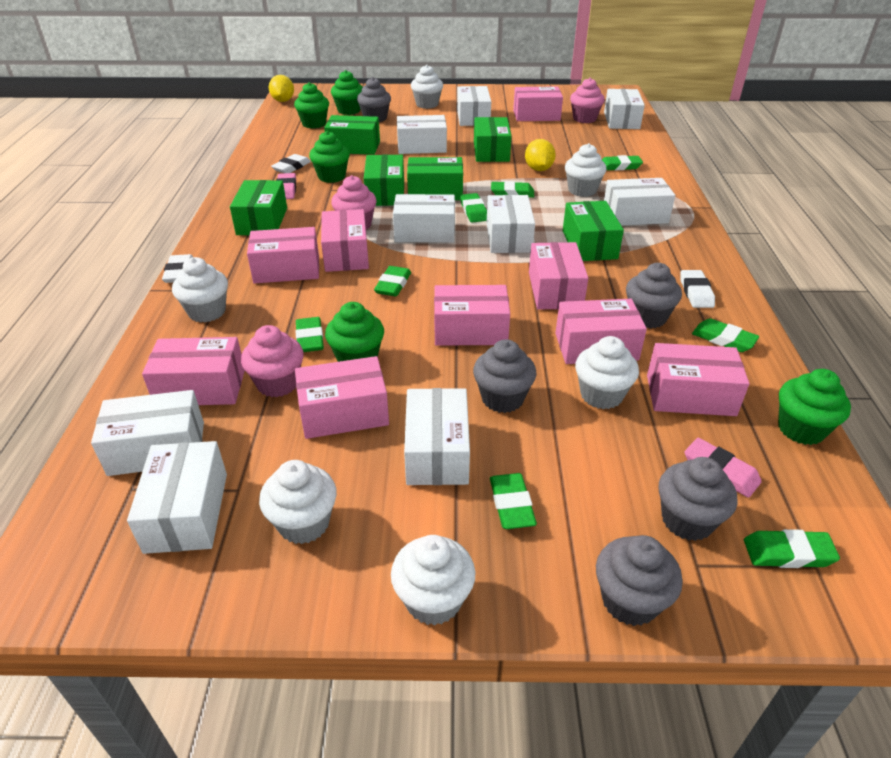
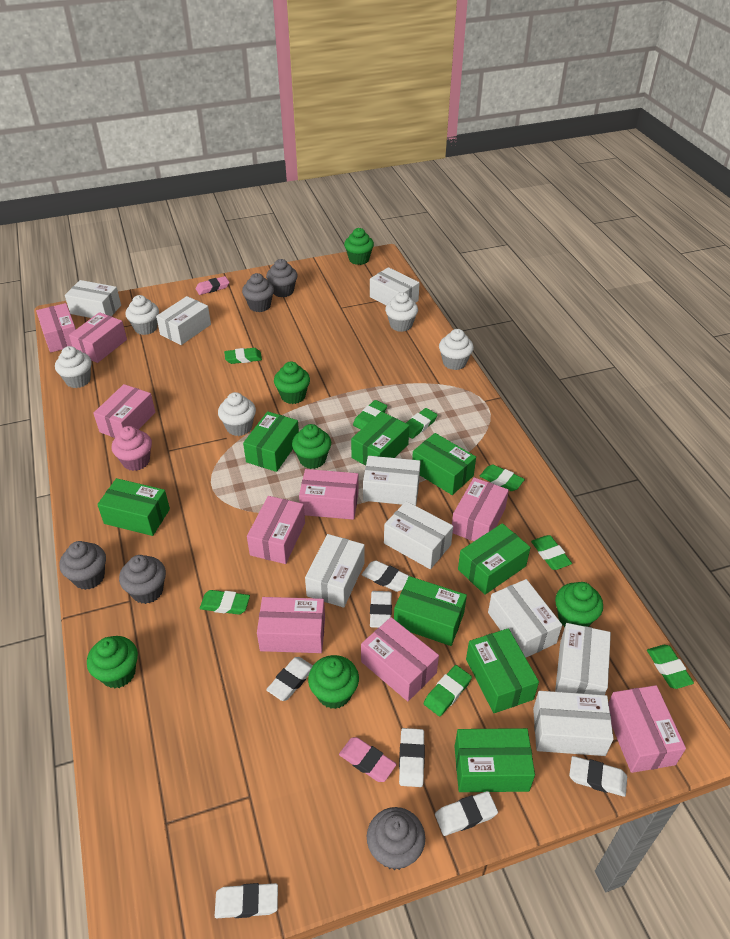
green box: 6 -> 8
green cupcake: 5 -> 6
pink cupcake: 3 -> 1
white cupcake: 6 -> 5
white eraser: 3 -> 7
yellow lemon: 2 -> 0

